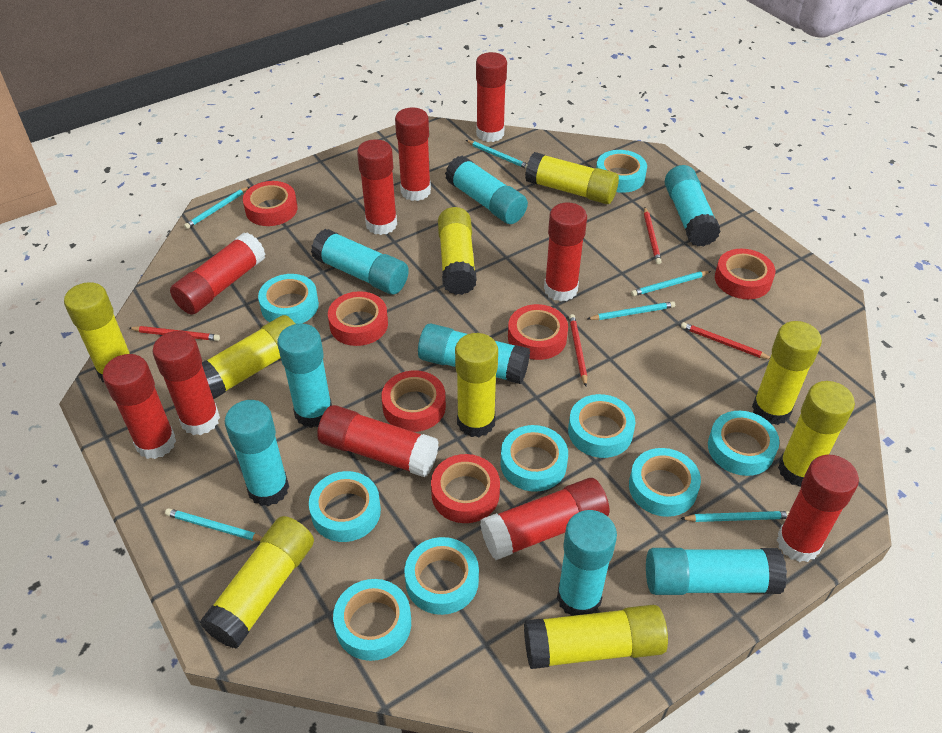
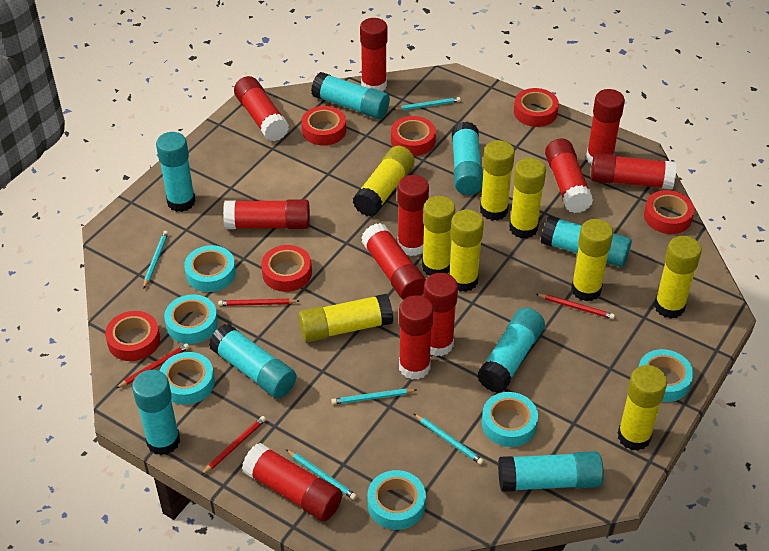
red glue stick: 10 -> 11
turquoise pencil: 6 -> 5
turquoise tape: 9 -> 6

